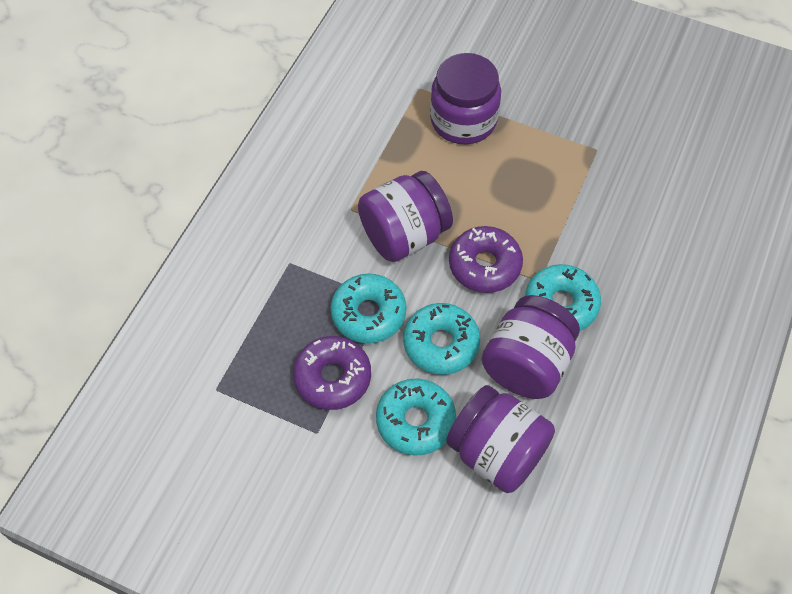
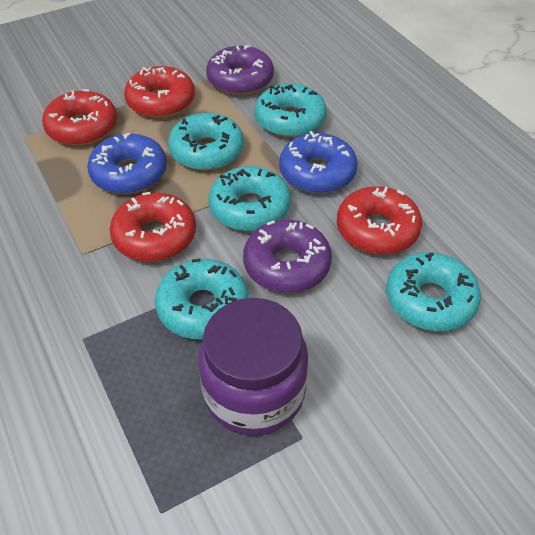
blue donut: 0 -> 2
purple jar: 4 -> 1
red donut: 0 -> 4
turquoise donut: 4 -> 5

